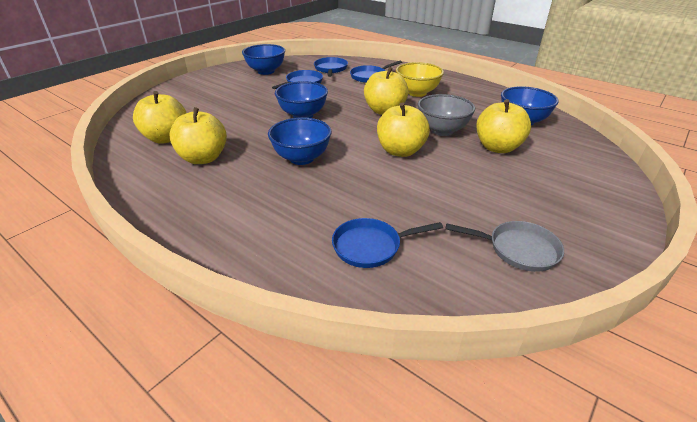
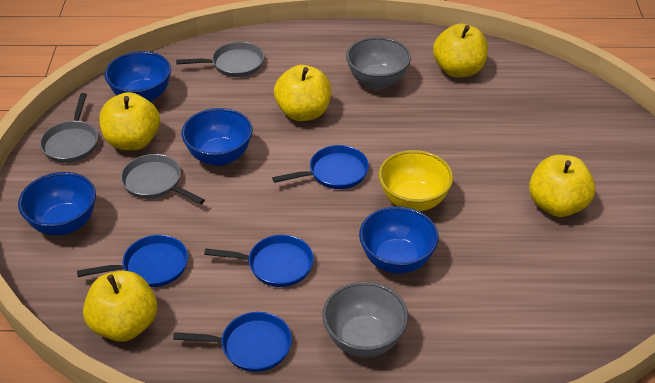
grey bowl: 1 -> 2
grey pan: 1 -> 3

